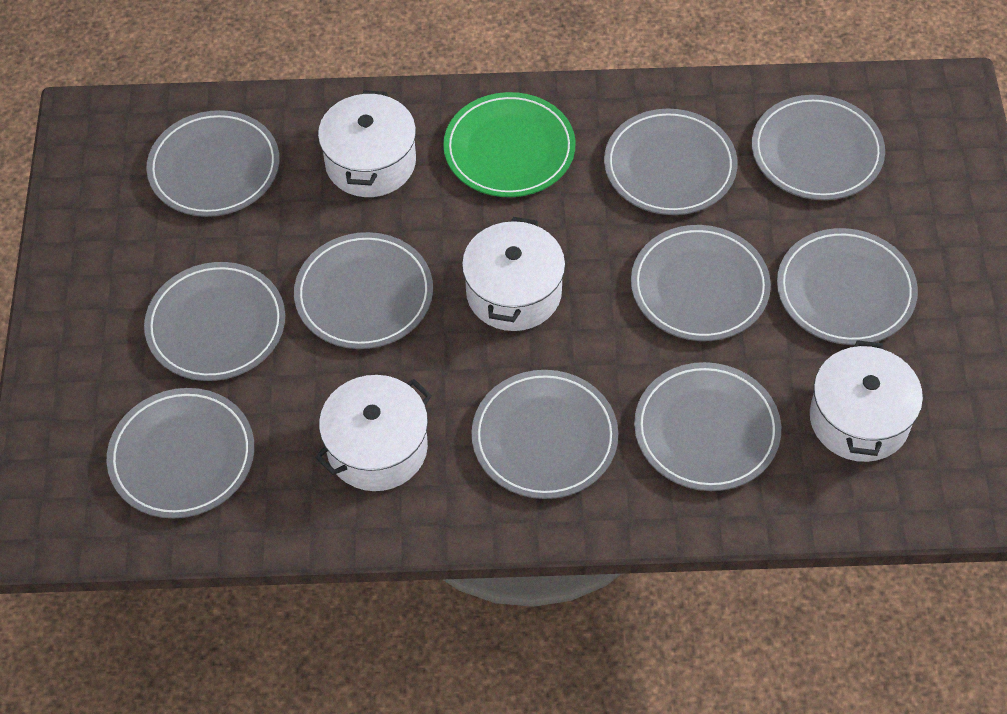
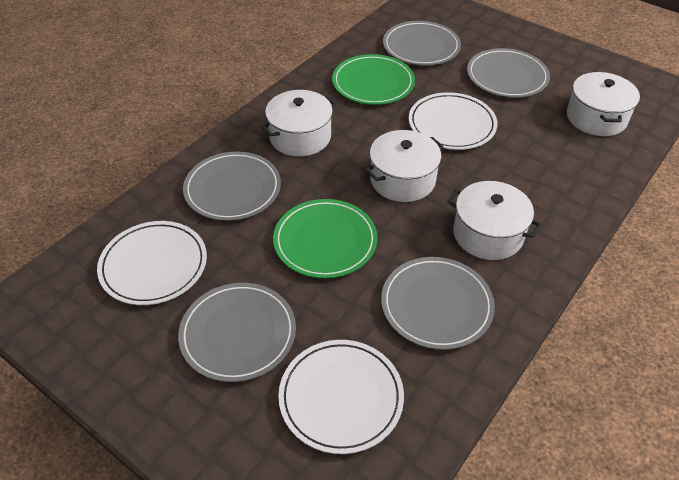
green plate: 1 -> 2
grey plate: 10 -> 5
white plate: 0 -> 3

